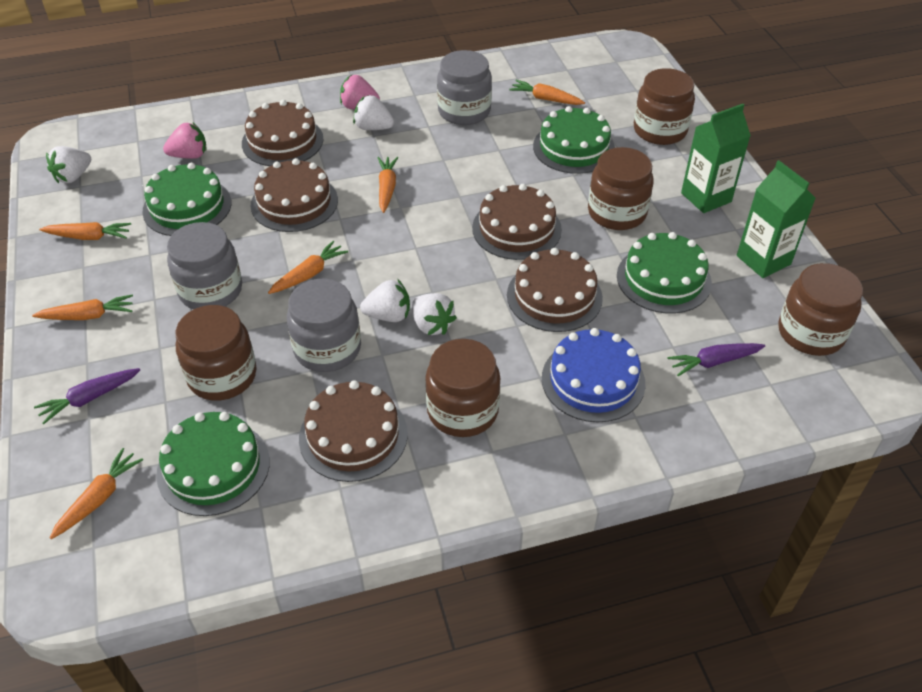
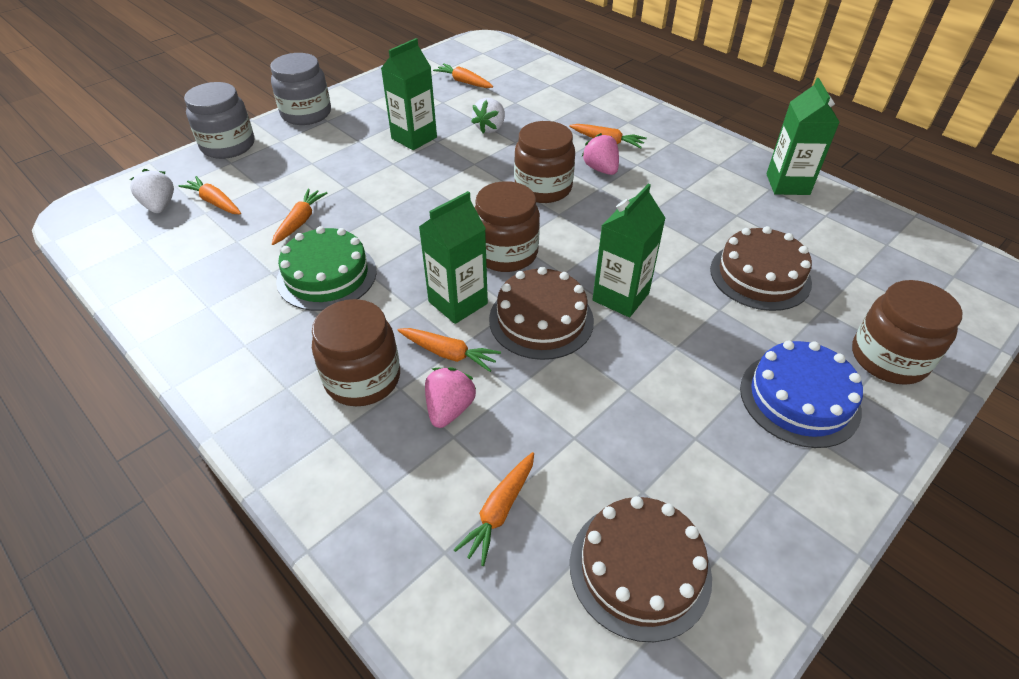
brown cake: 5 -> 3
brown jar: 5 -> 4
green cake: 4 -> 1
green carton: 2 -> 4
grey jar: 3 -> 2
purple carrot: 2 -> 0
white strawberry: 4 -> 2

